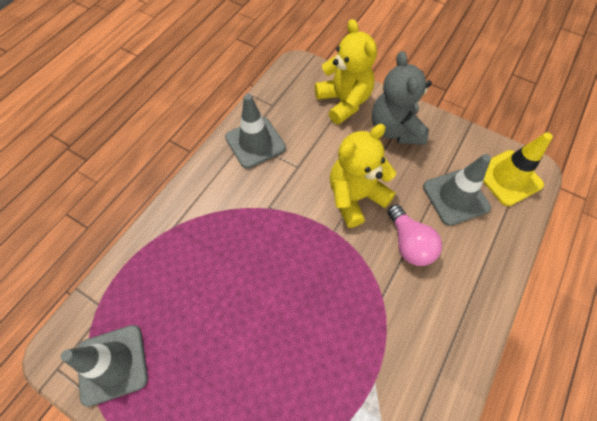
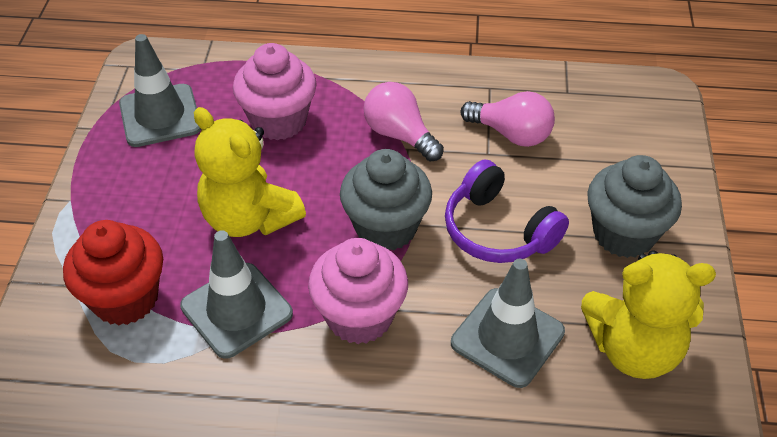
grey cupcake: 0 -> 2
grey teddy bear: 1 -> 0
pink cupcake: 0 -> 2
pink light bulb: 1 -> 2
purple headphones: 0 -> 1
red cupcake: 0 -> 1
yellow traffic cone: 1 -> 0

